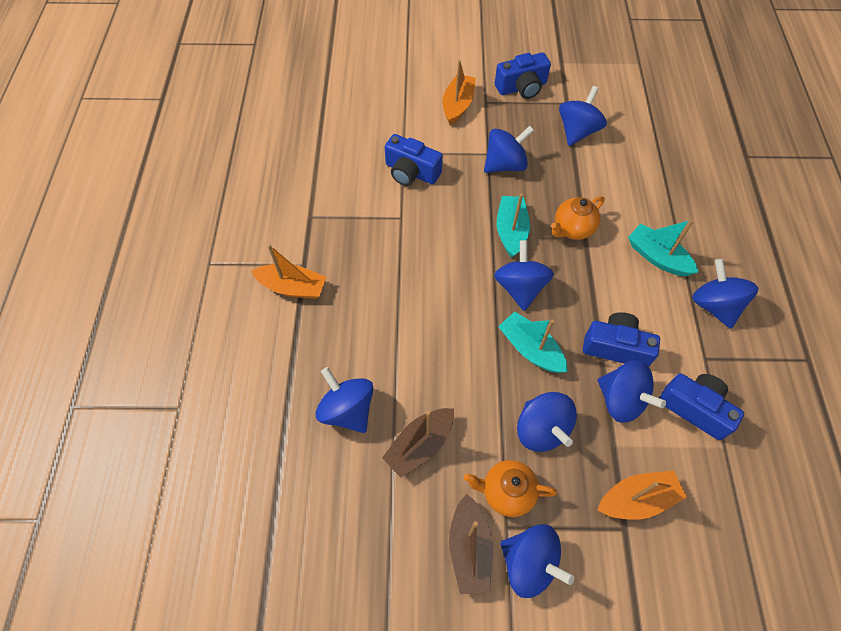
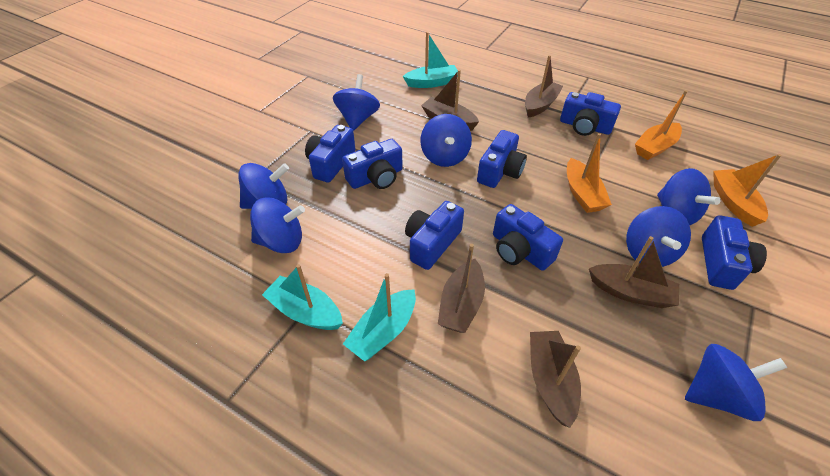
blue camera: 4 -> 7
blue spinning top: 8 -> 7
brown boat: 2 -> 5
orange teapot: 2 -> 0

